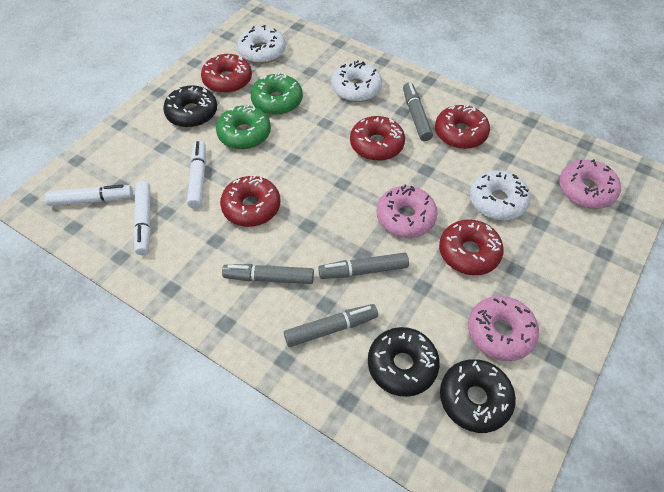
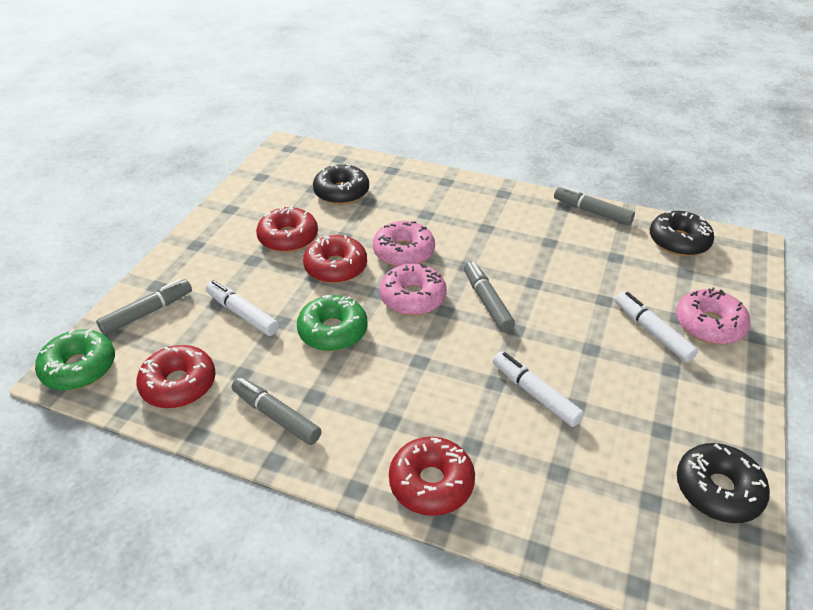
red donut: 5 -> 4
white donut: 3 -> 0

